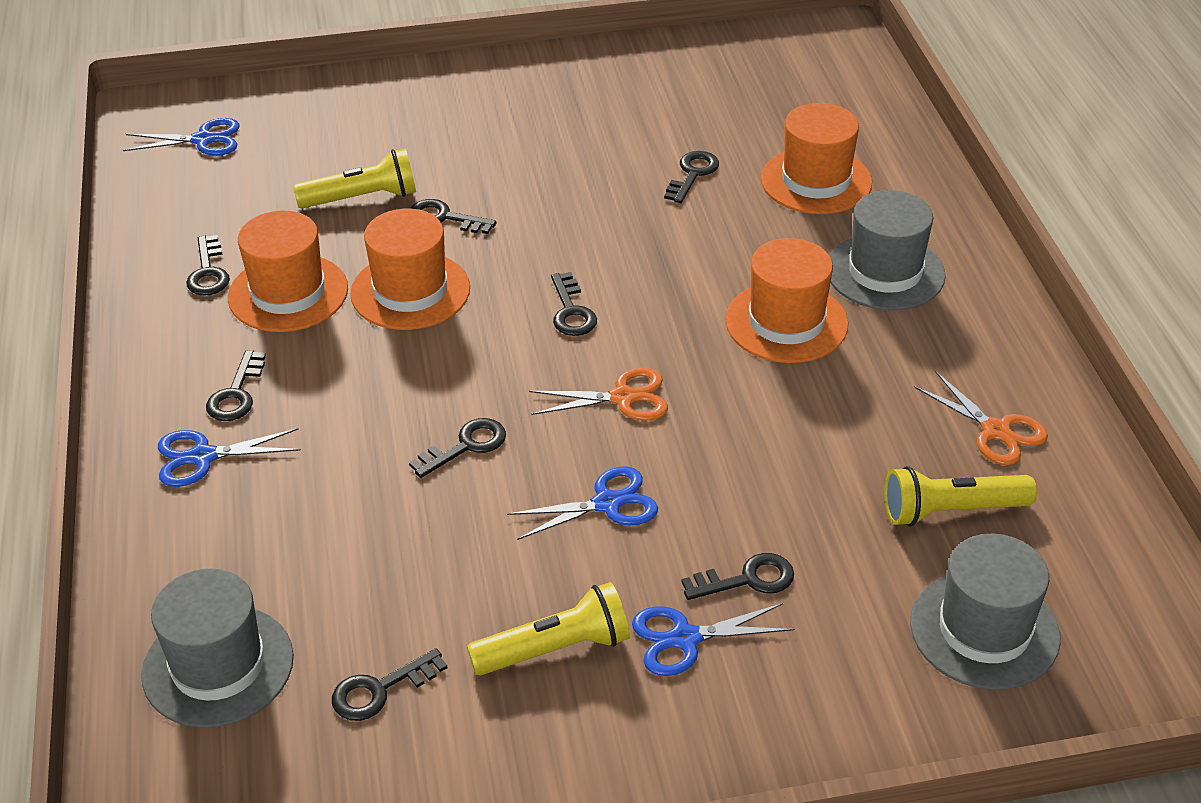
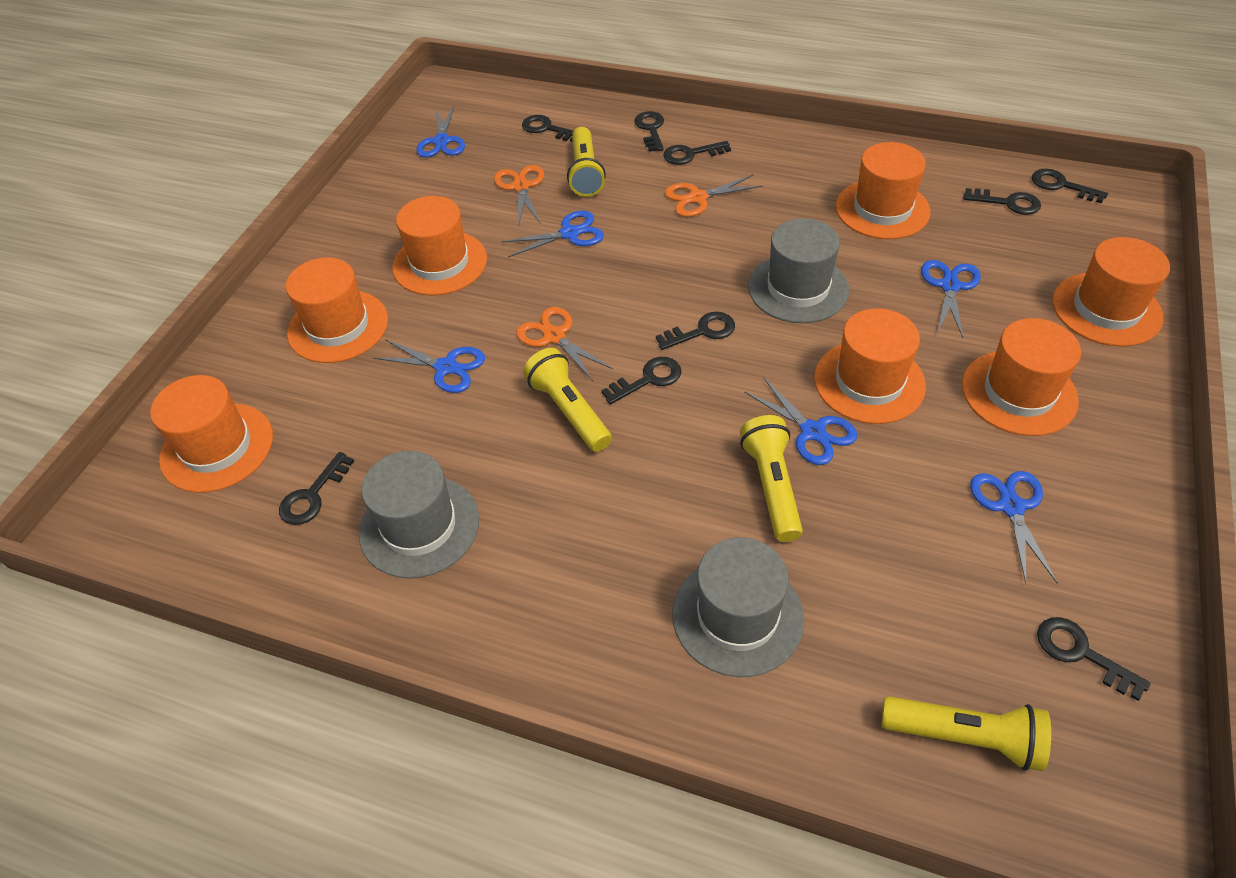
black key: 8 -> 9
blue scissors: 4 -> 6
orange hat: 4 -> 7
orange scissors: 2 -> 3
yellow flashlight: 3 -> 4

